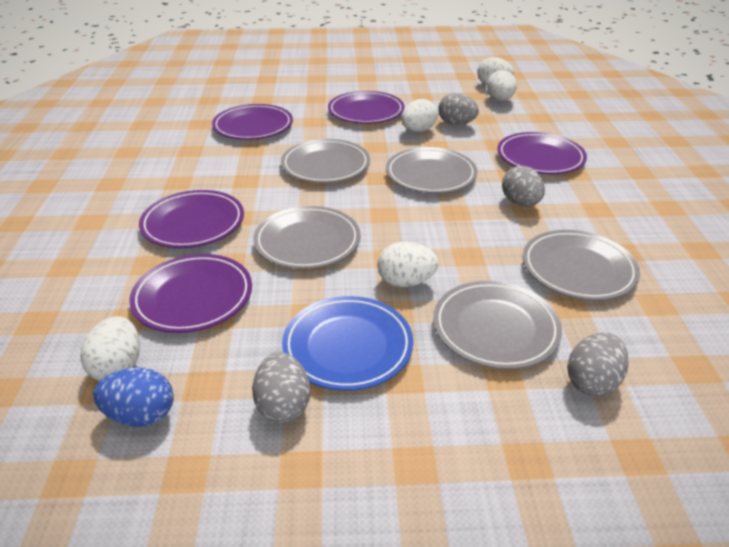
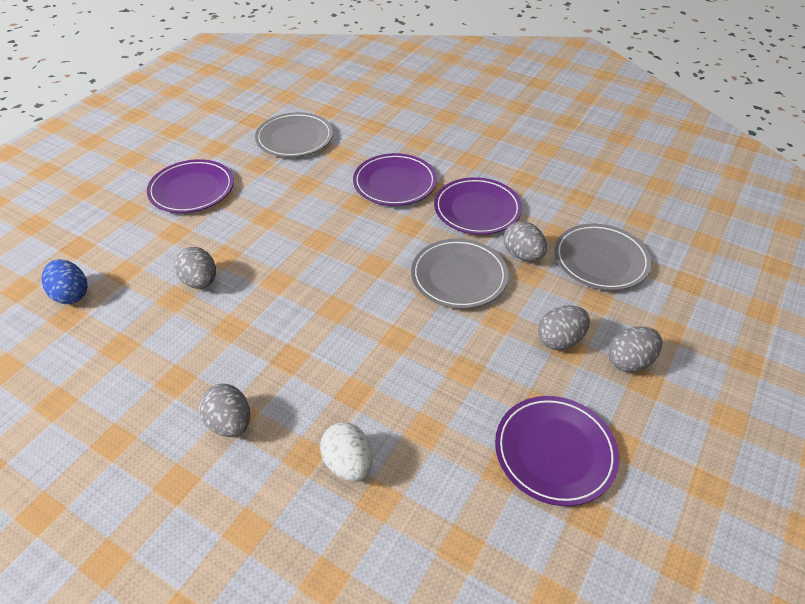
blue plate: 1 -> 0
grey egg: 4 -> 5
grey plate: 5 -> 3
purple plate: 5 -> 4
white egg: 5 -> 1

